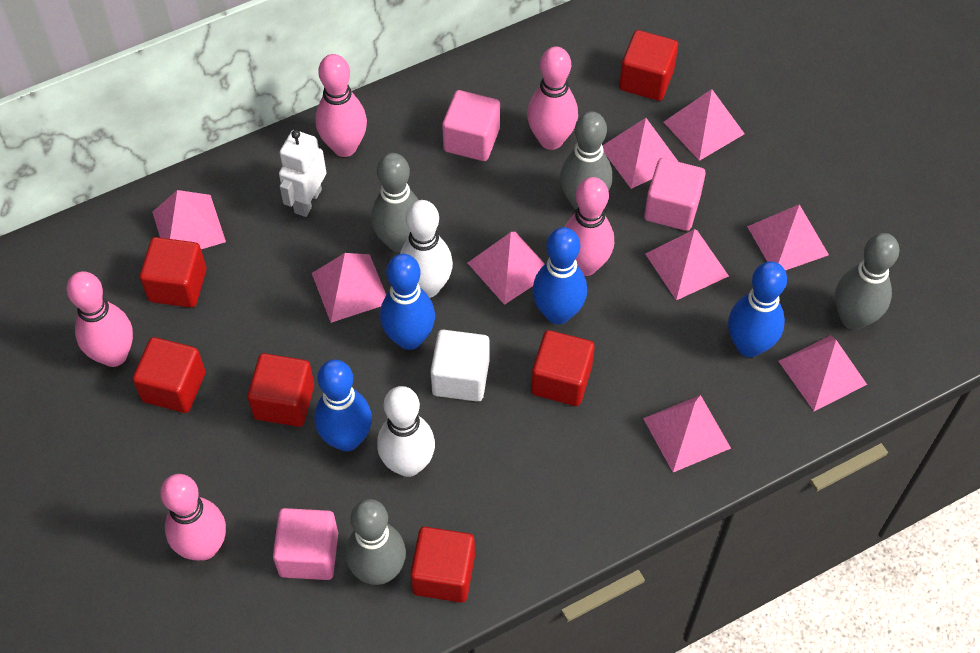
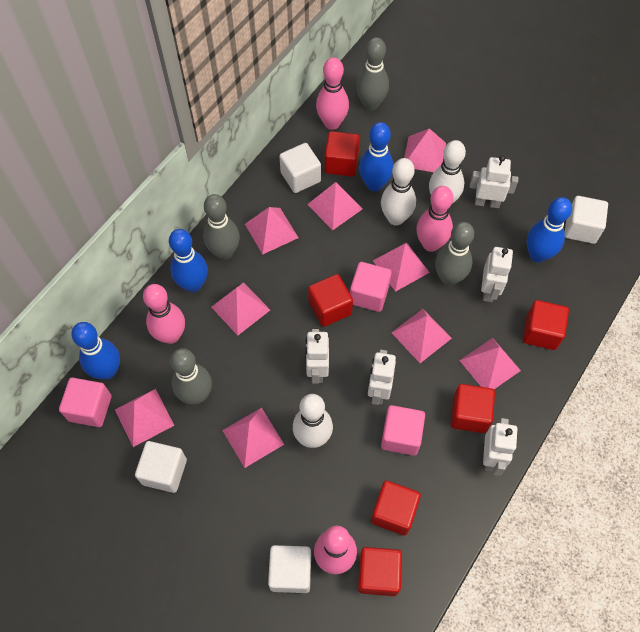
pink bowling pin: 5 -> 4
white bowling pin: 2 -> 3
white cube: 1 -> 4
white robot: 1 -> 5

